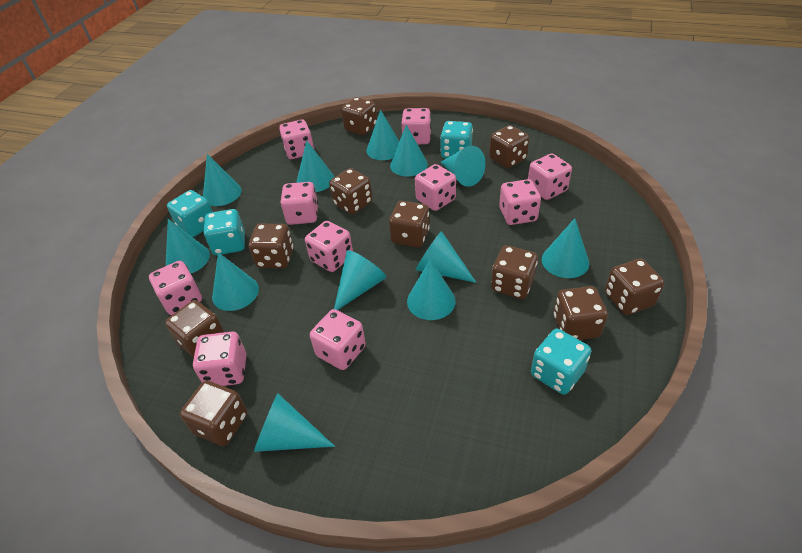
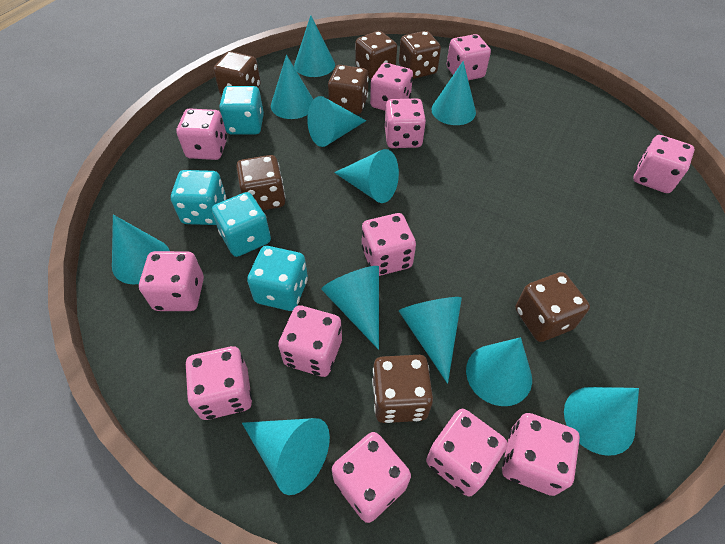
brown dice: 10 -> 7
pink dice: 10 -> 12
turquoise cone: 12 -> 11

